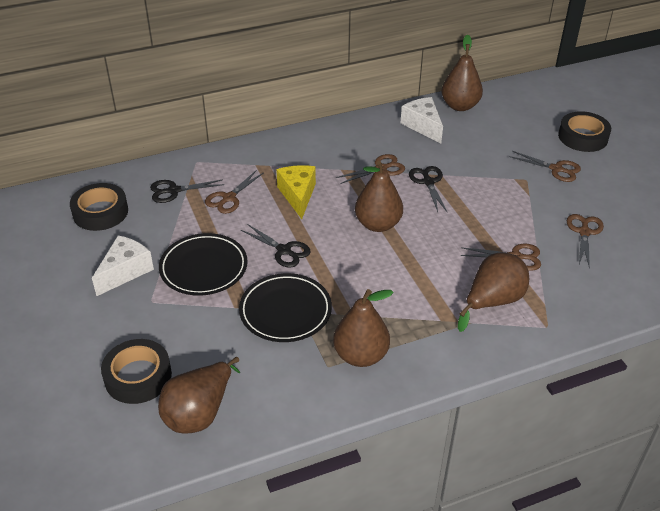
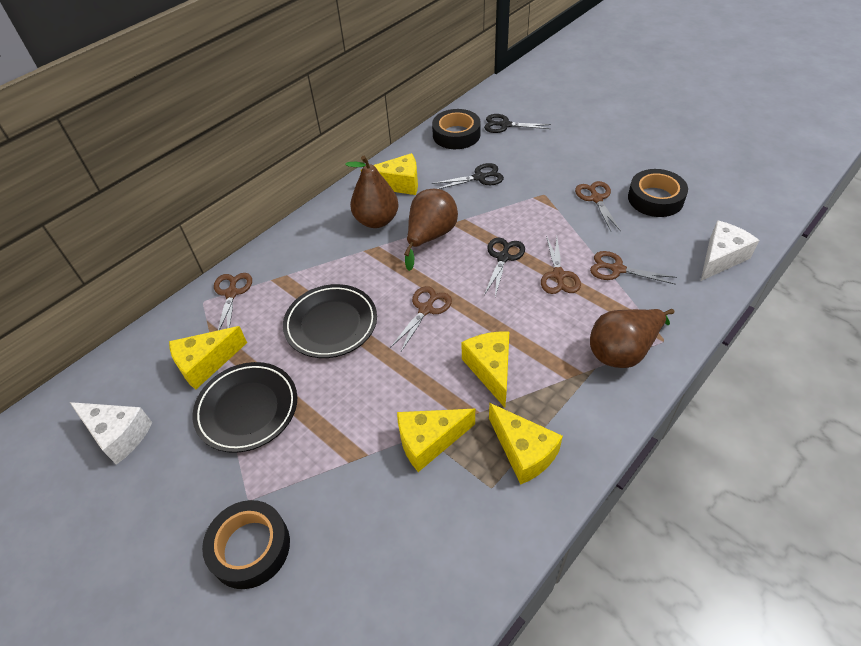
brown pear: 5 -> 3
yellow cheese: 1 -> 5

